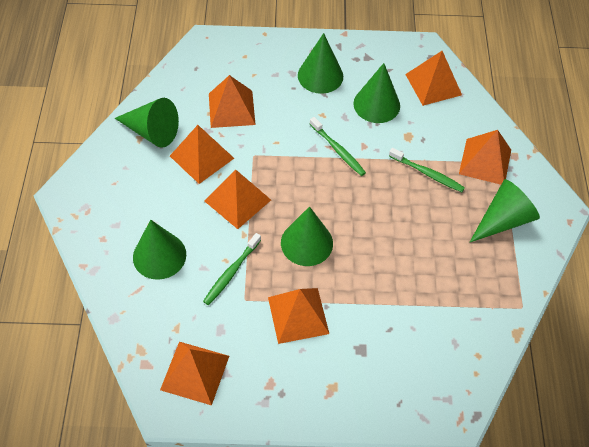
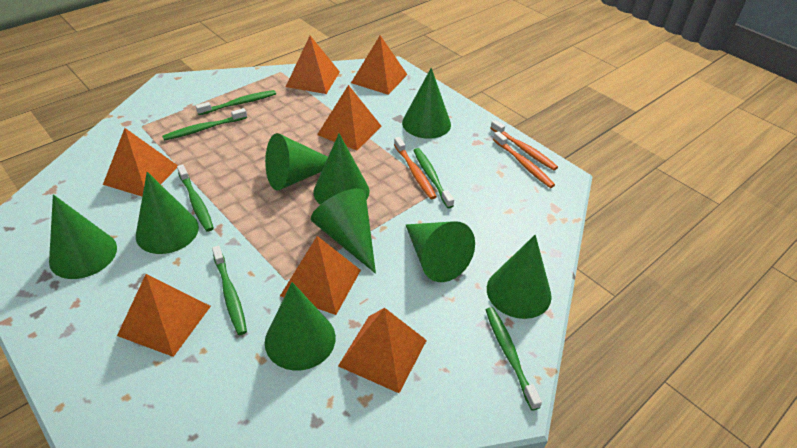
green cone: 6 -> 9
green toothbrush: 3 -> 6
orange toothbrush: 0 -> 3

